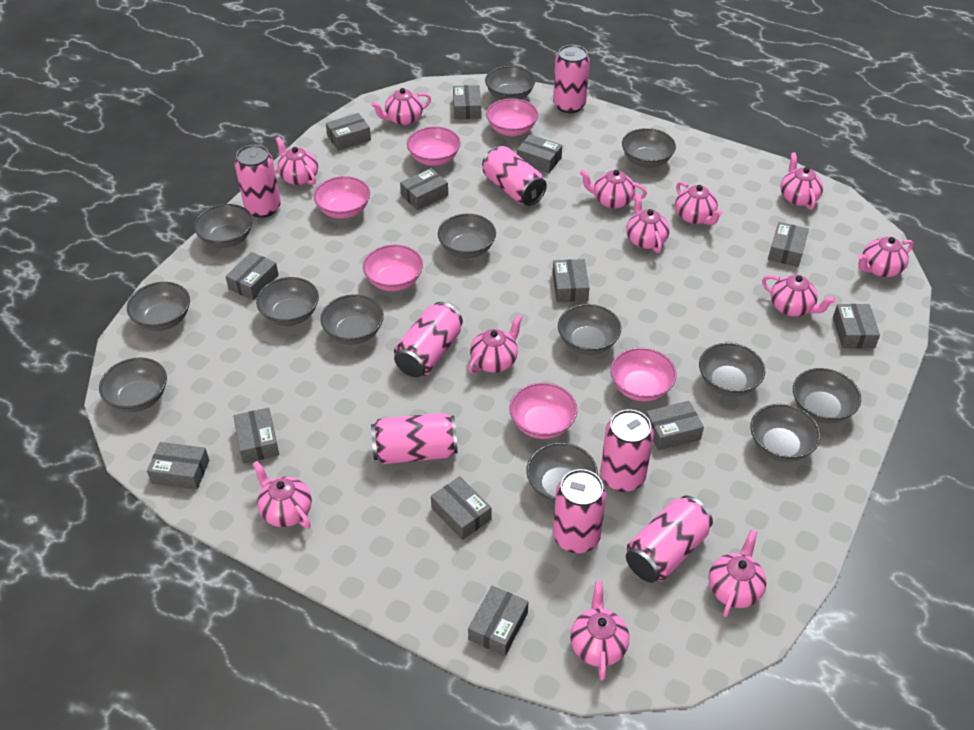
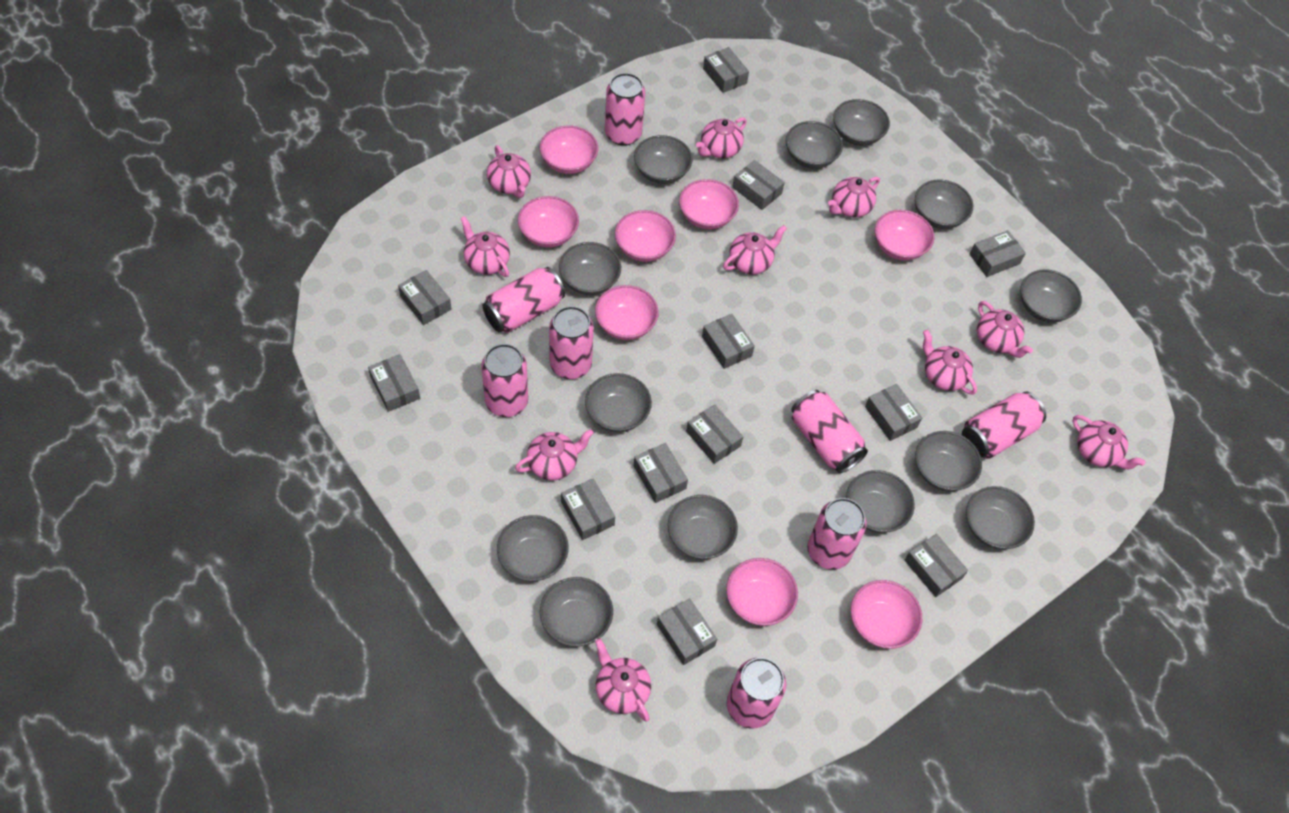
grey box: 13 -> 12
pink bowl: 6 -> 8
pink teapot: 12 -> 10

